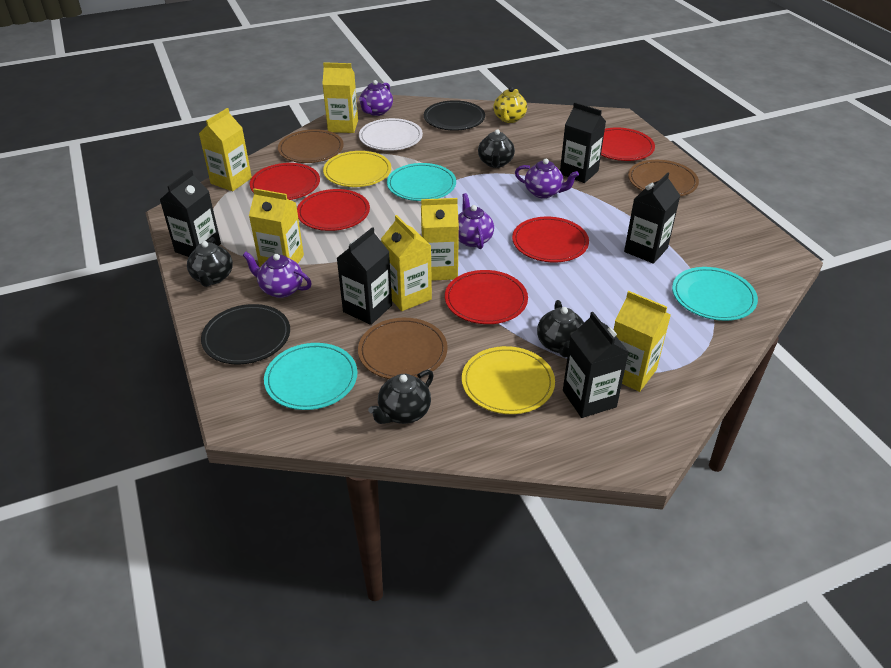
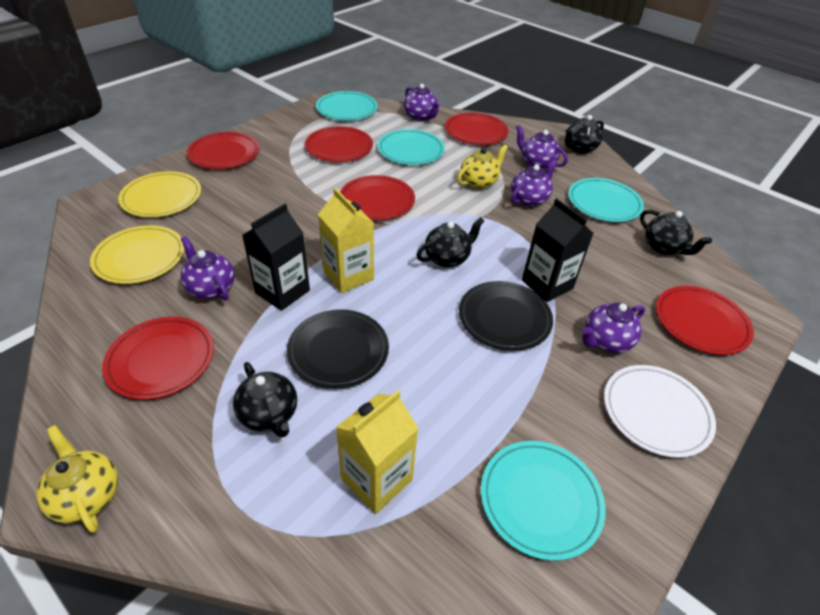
black carton: 5 -> 2
brown plate: 3 -> 0
purple teapot: 4 -> 5
red plate: 5 -> 6
turquoise plate: 3 -> 4
yellow carton: 6 -> 2
yellow teapot: 1 -> 2

